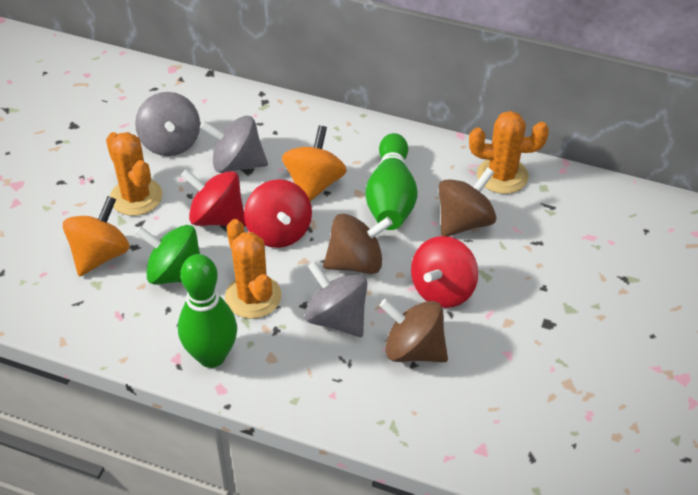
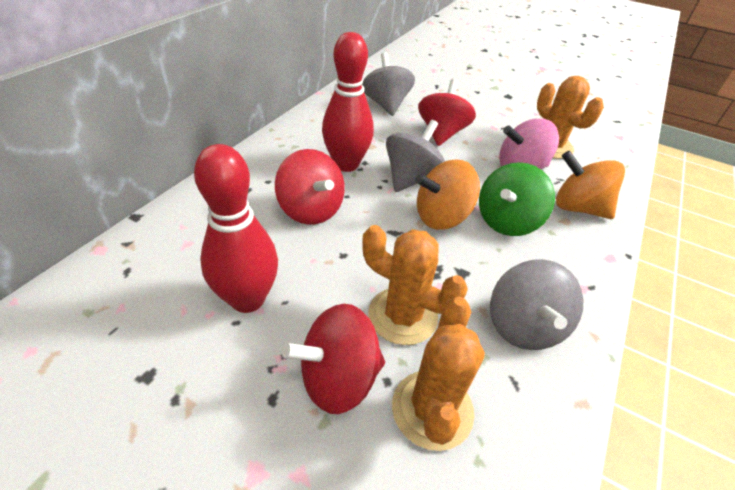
brown spinning top: 3 -> 0
green bowling pin: 2 -> 0
pink spinning top: 0 -> 1
red bowling pin: 0 -> 2

